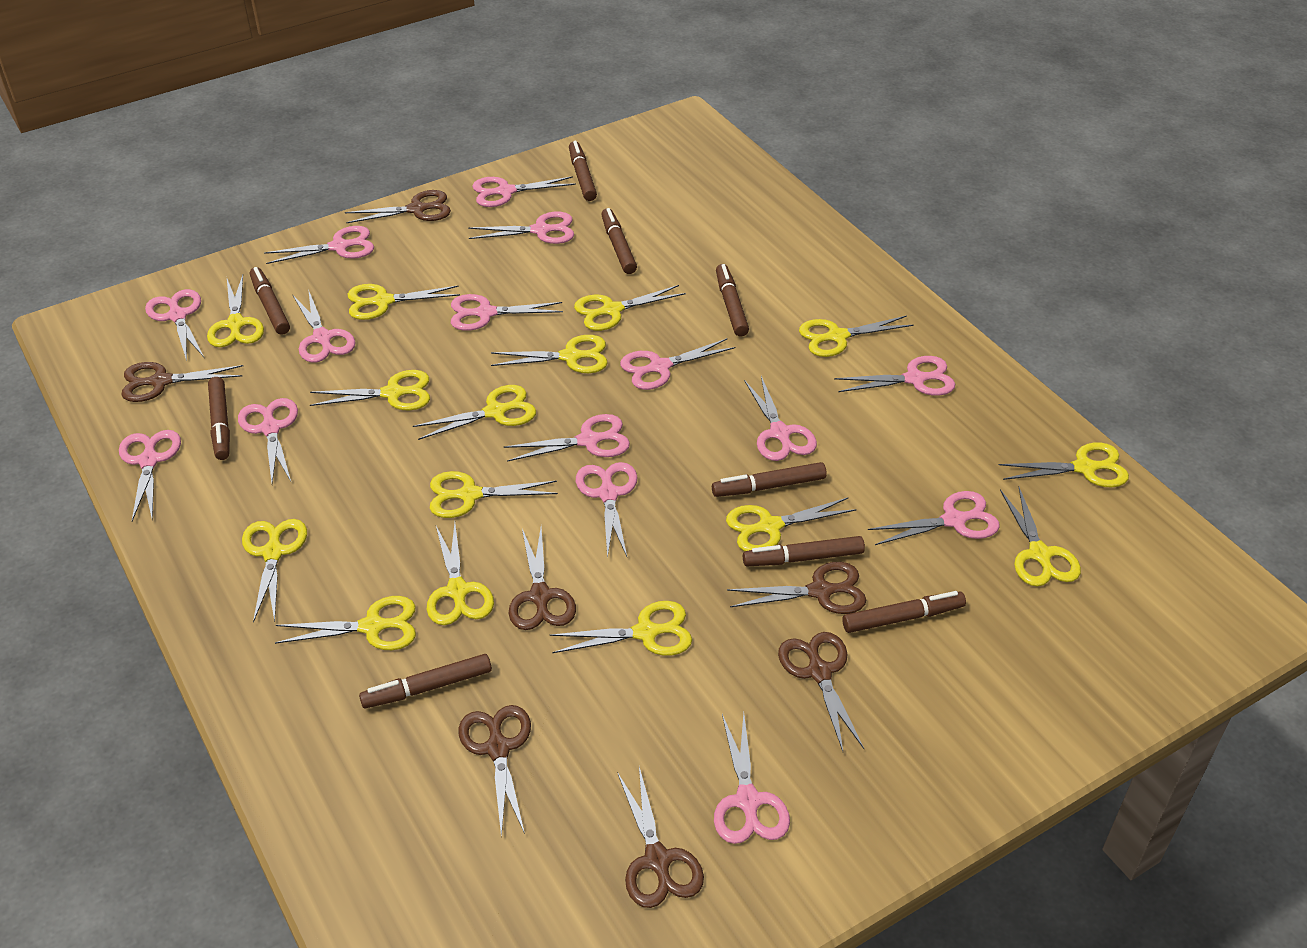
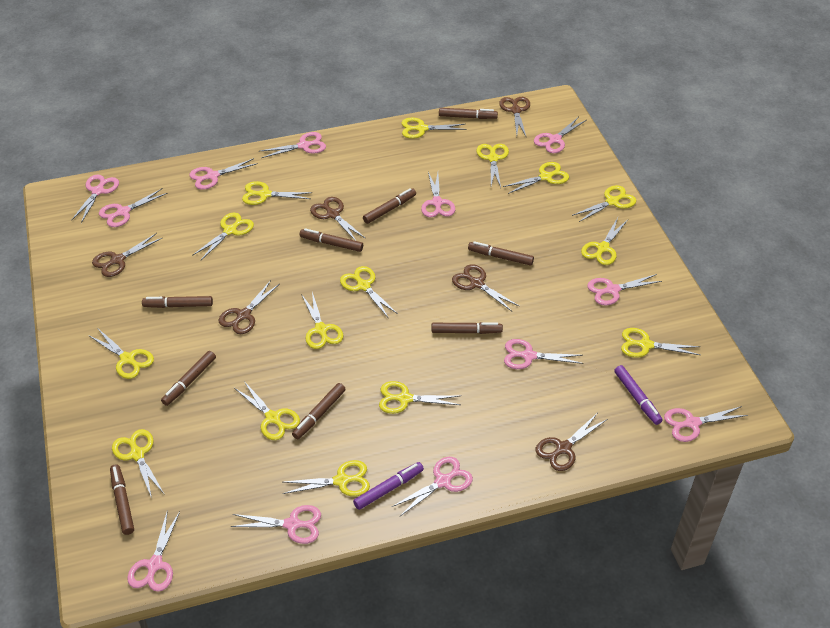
brown scissors: 7 -> 6
pink scissors: 15 -> 12
purple marker: 0 -> 2

